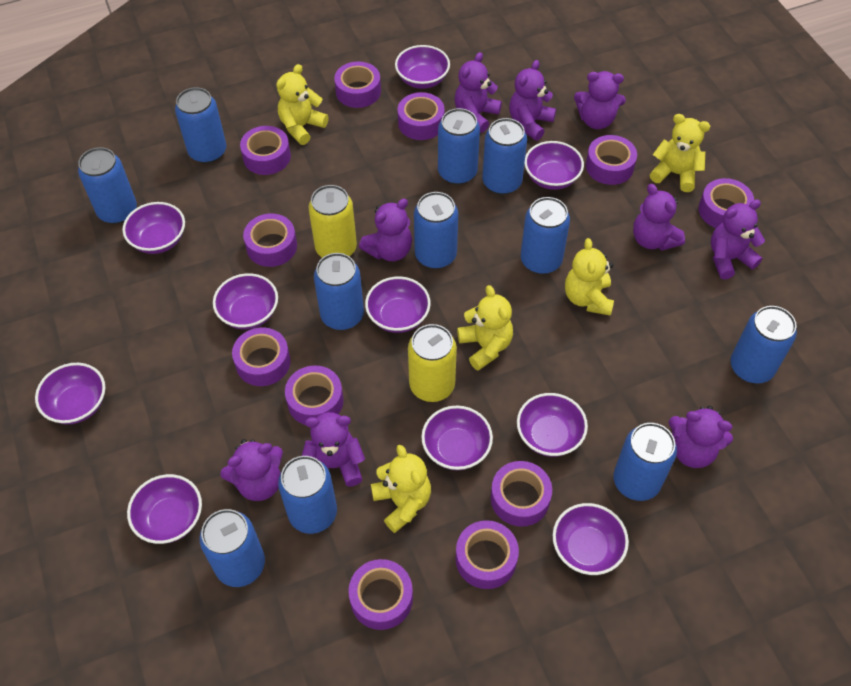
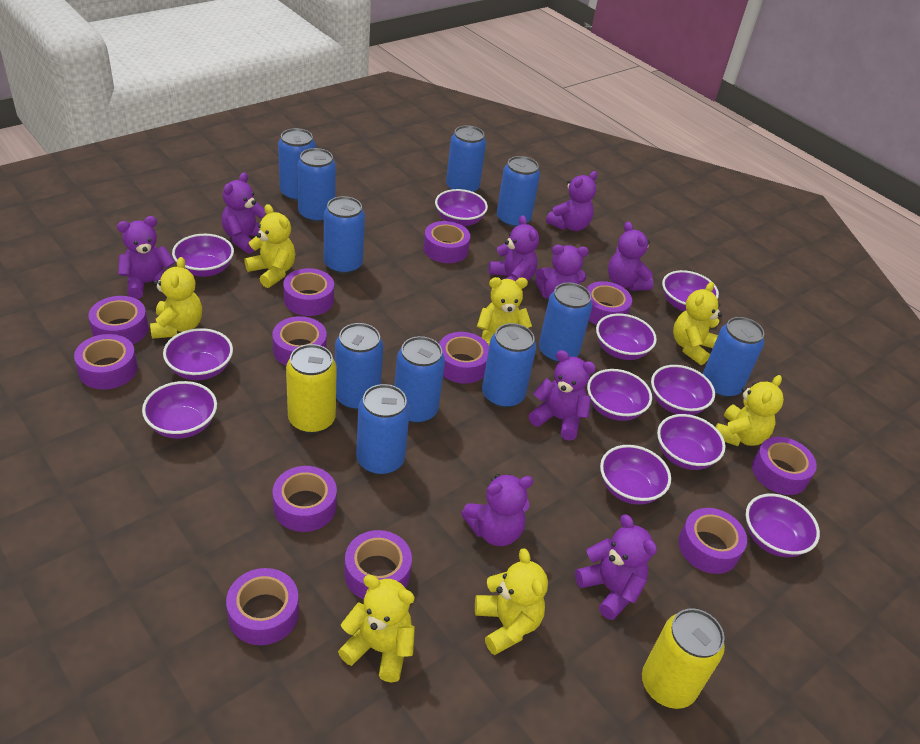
purple bowl: 10 -> 11
purple tape: 11 -> 12
yellow teddy bear: 5 -> 7

